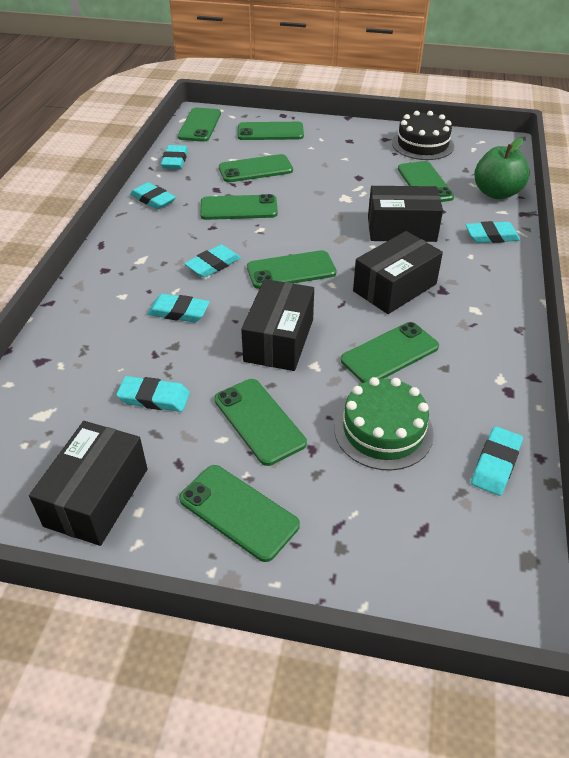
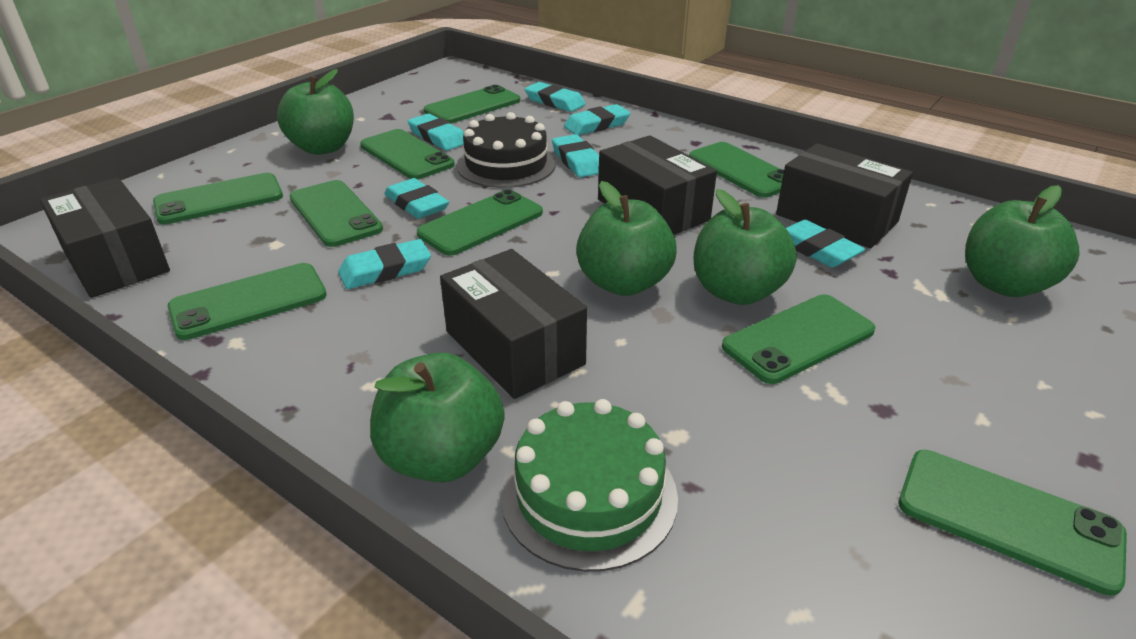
green apple: 1 -> 5

